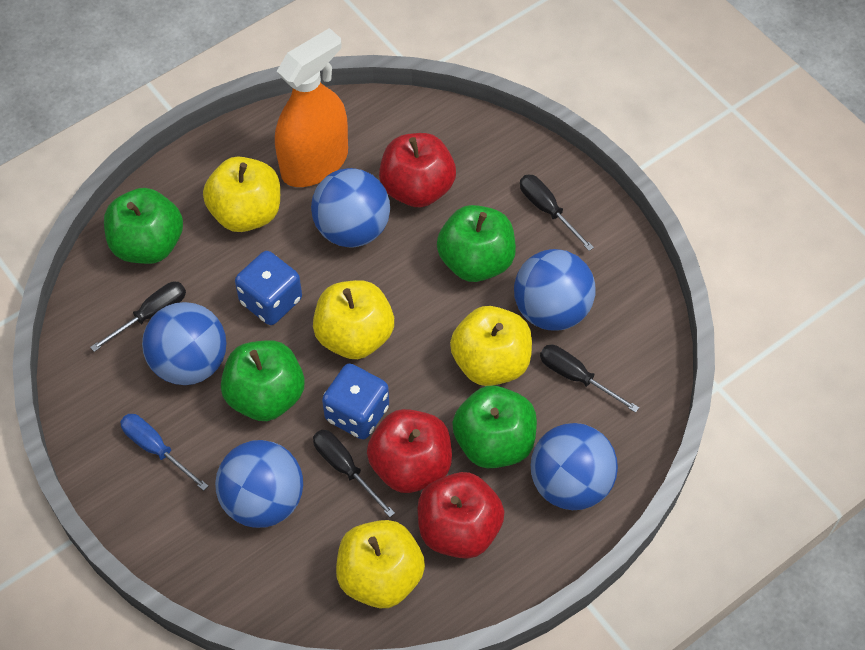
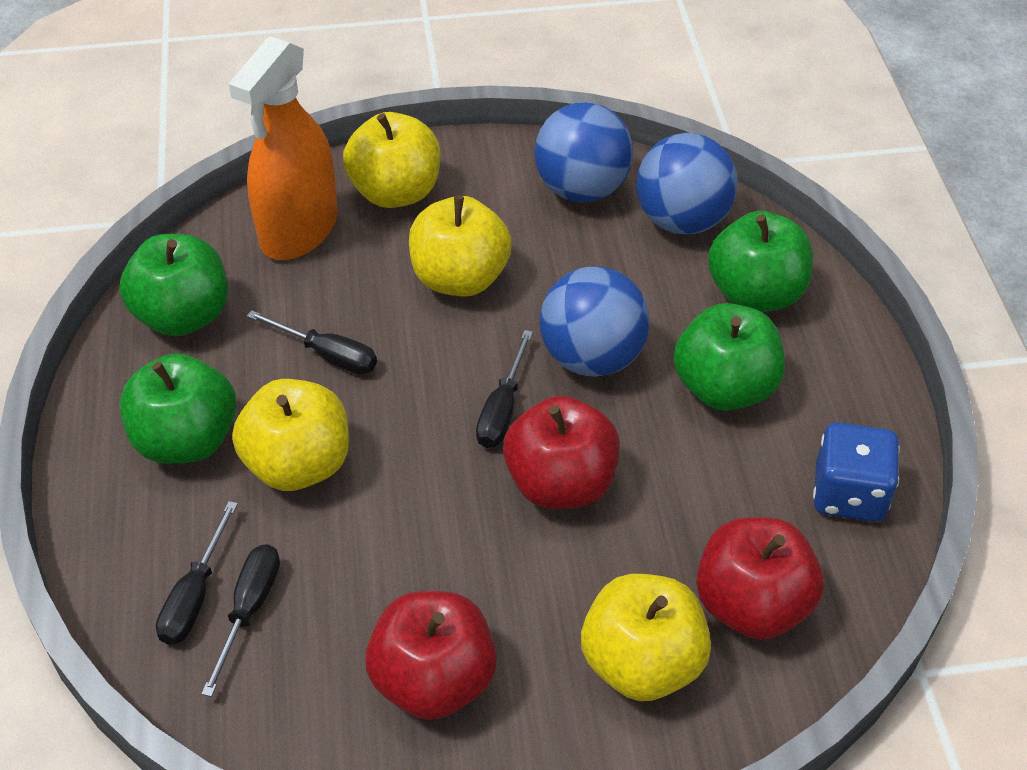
blue ball: 5 -> 3
blue dice: 2 -> 1
blue screwdriver: 1 -> 0

